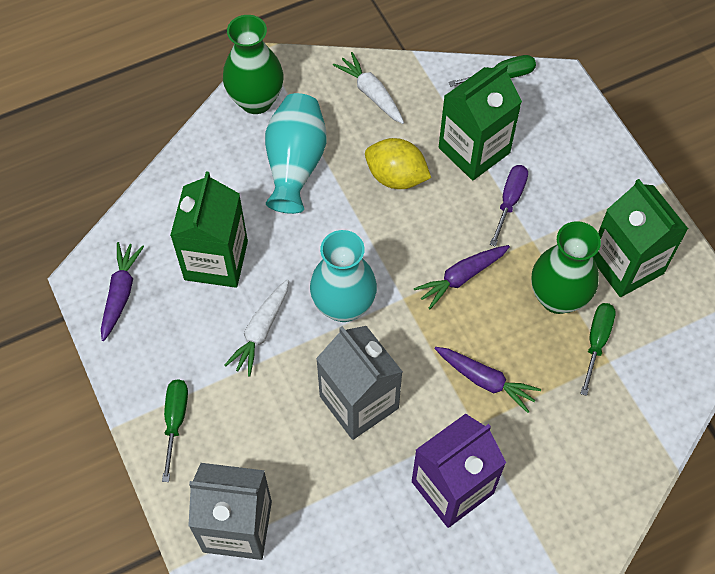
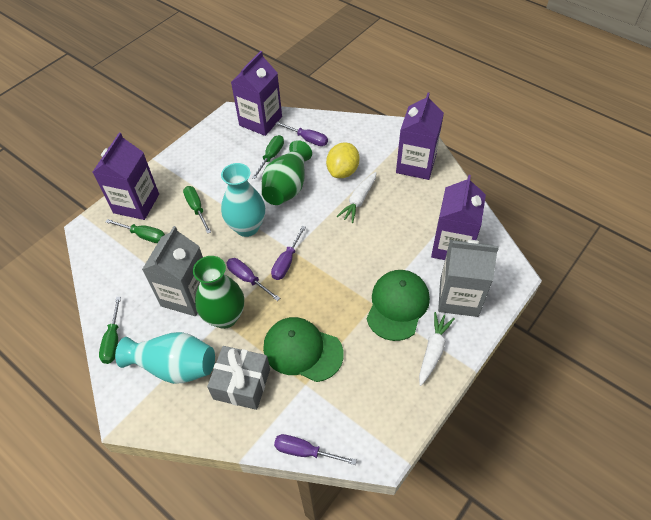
green cap: 0 -> 2
green carton: 3 -> 0
green screwdriver: 3 -> 4
grey gift: 0 -> 1
purple carrot: 3 -> 0
purple carton: 1 -> 4
purple screwdriver: 1 -> 4

